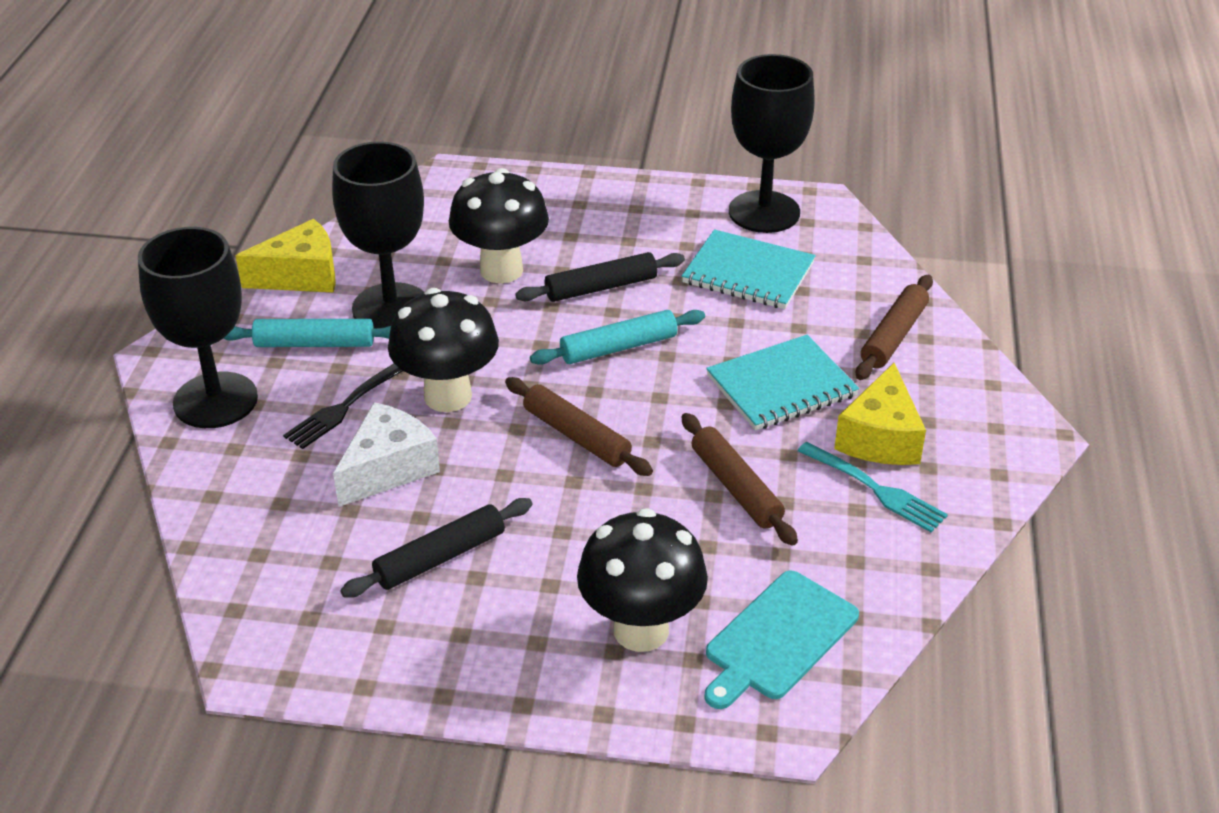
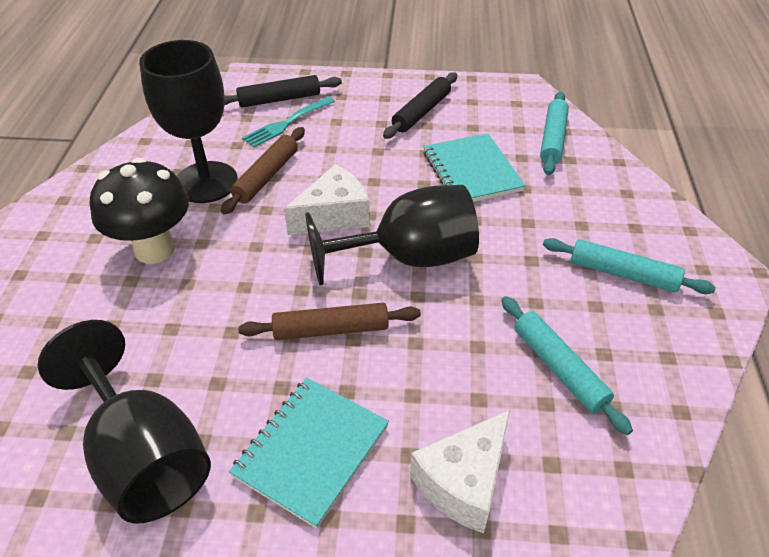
black fork: 1 -> 0
black mushroom: 3 -> 1
brown rolling pin: 3 -> 2
turquoise cutting board: 1 -> 0
turquoise rolling pin: 2 -> 3
white cheese: 1 -> 2
yellow cheese: 2 -> 0

